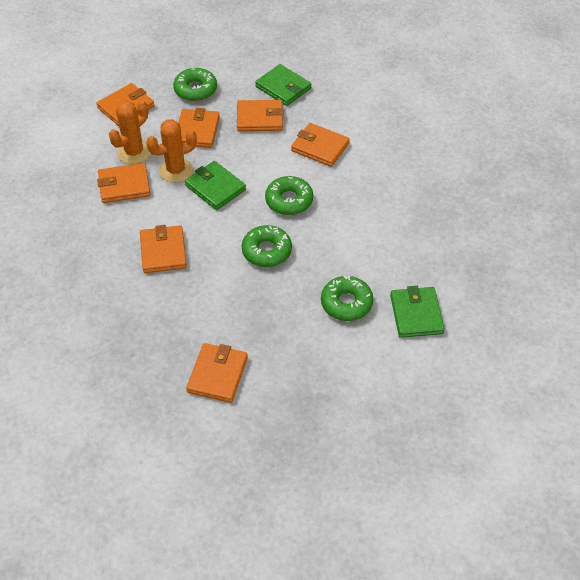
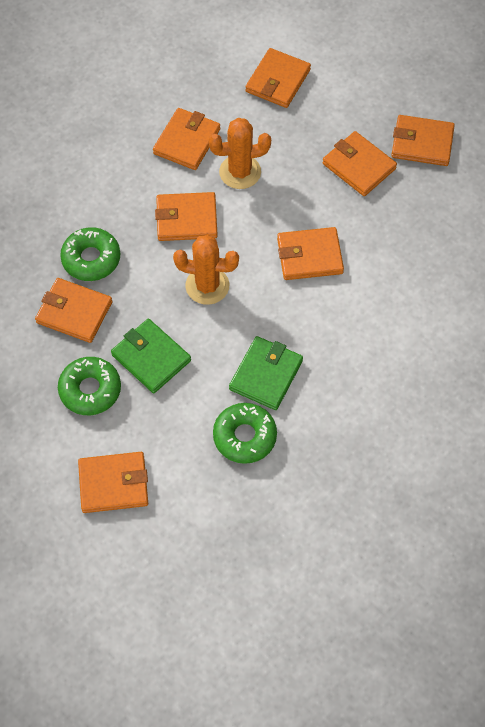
green donut: 4 -> 3
green wallet: 3 -> 2
orange wallet: 7 -> 8

